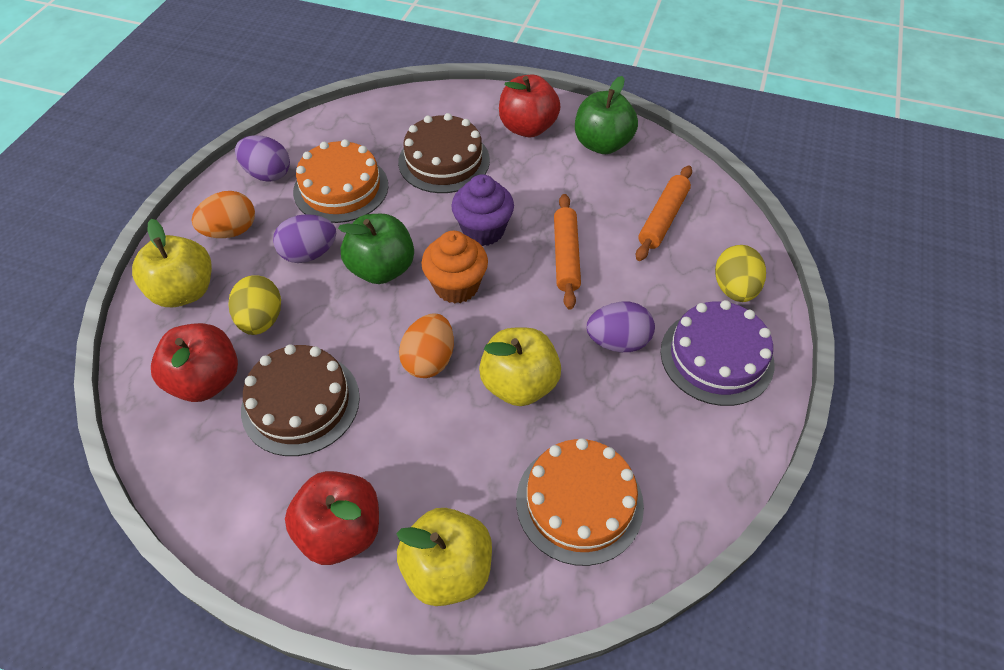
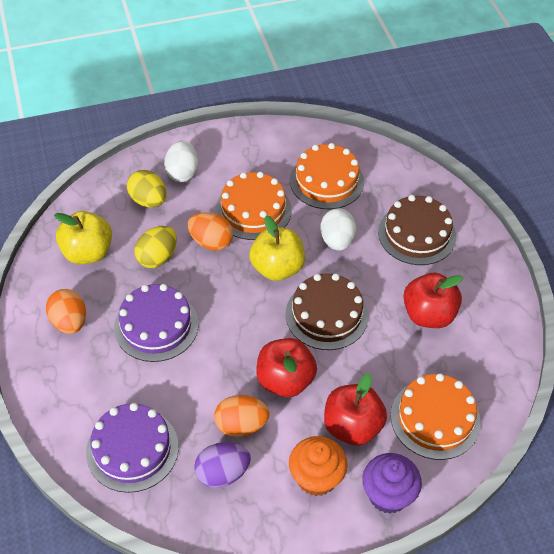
green apple: 2 -> 0
orange cake: 2 -> 3
orange egg: 2 -> 3
orange rolling pin: 2 -> 0
purple cake: 1 -> 2
purple egg: 3 -> 1
white egg: 0 -> 2
yellow apple: 3 -> 2

